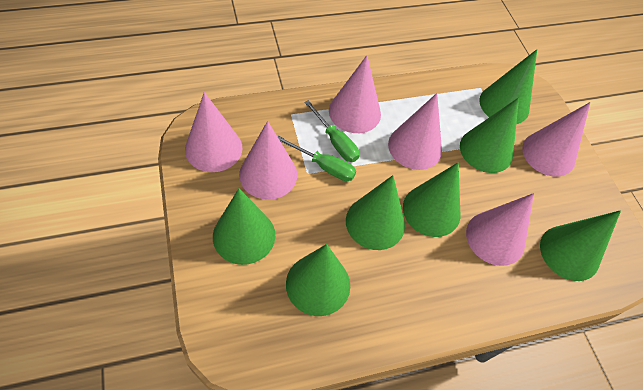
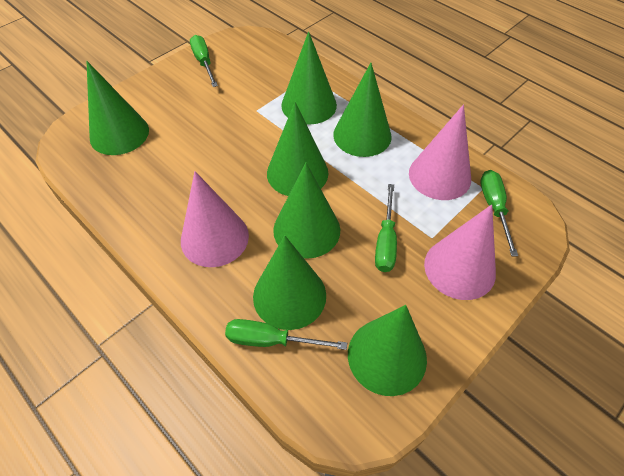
green screwdriver: 2 -> 4
pink cone: 6 -> 3

